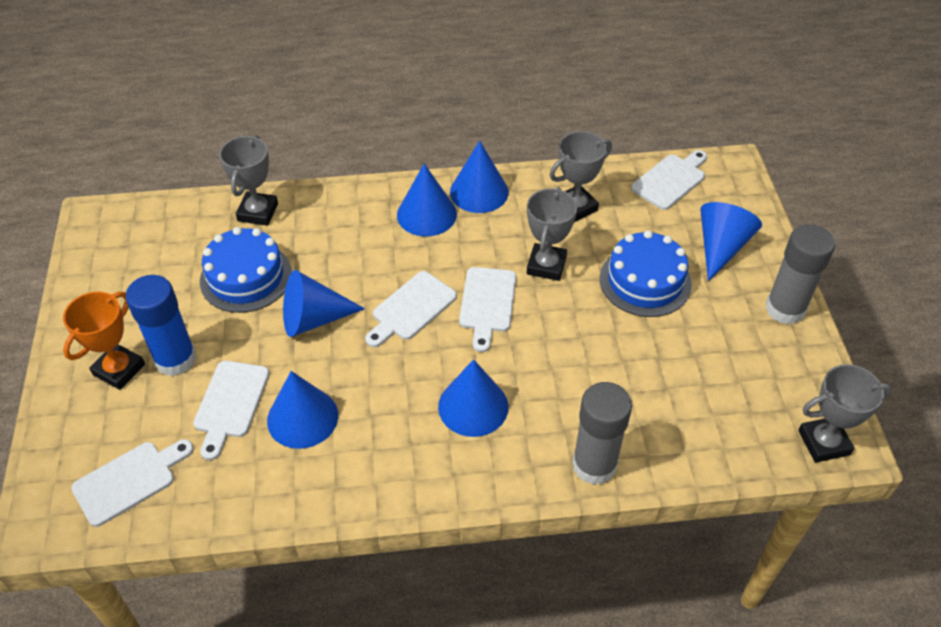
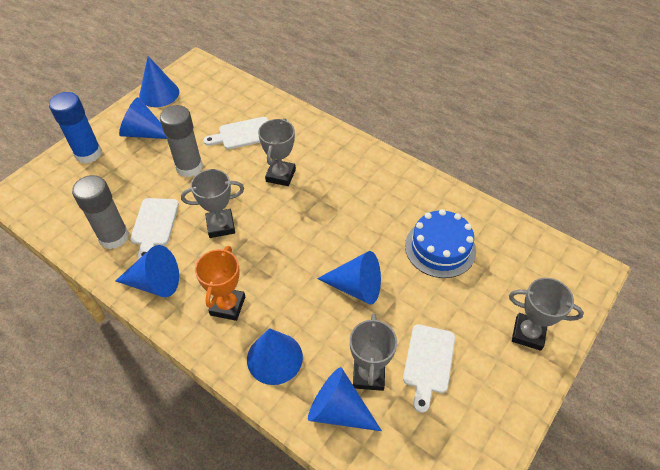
blue cake: 2 -> 1
white cutting board: 5 -> 3

